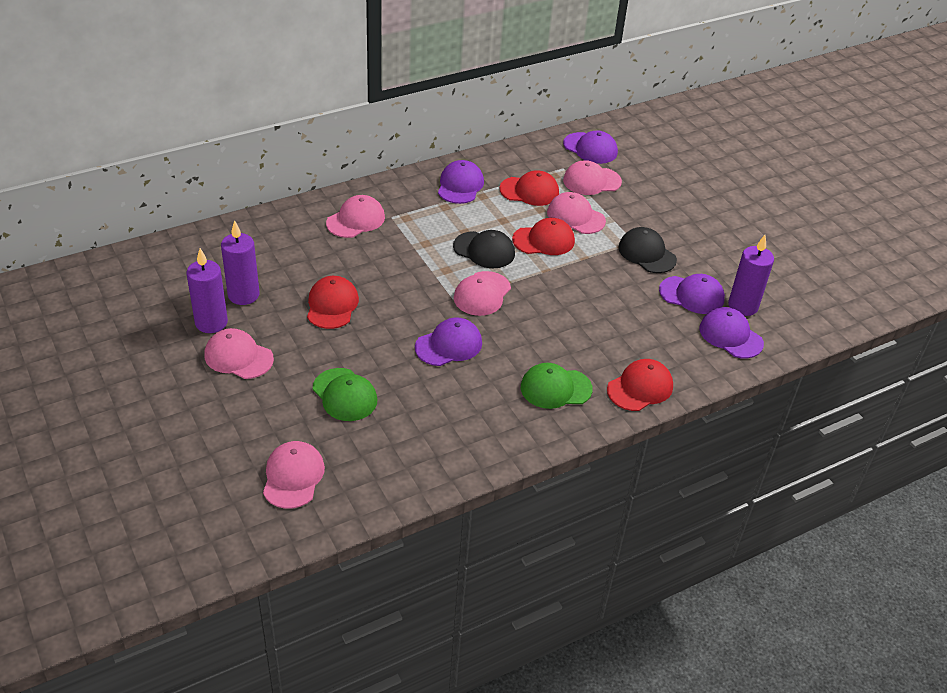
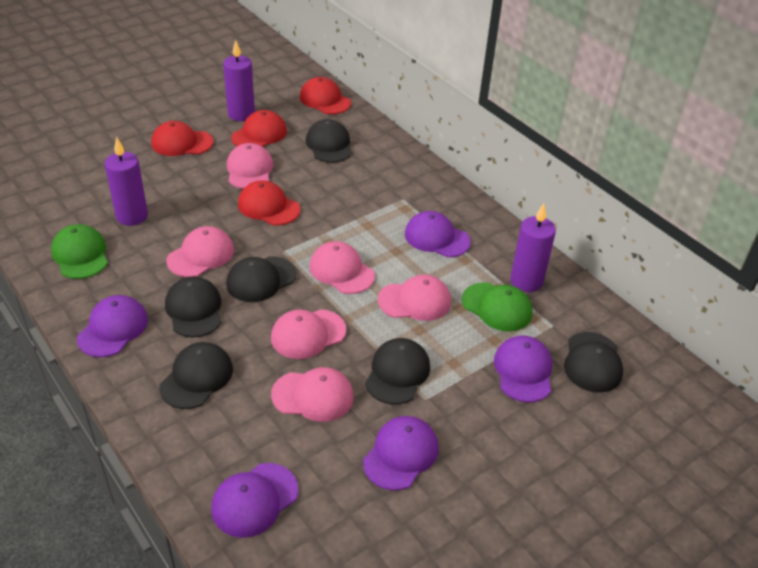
black cap: 2 -> 6

